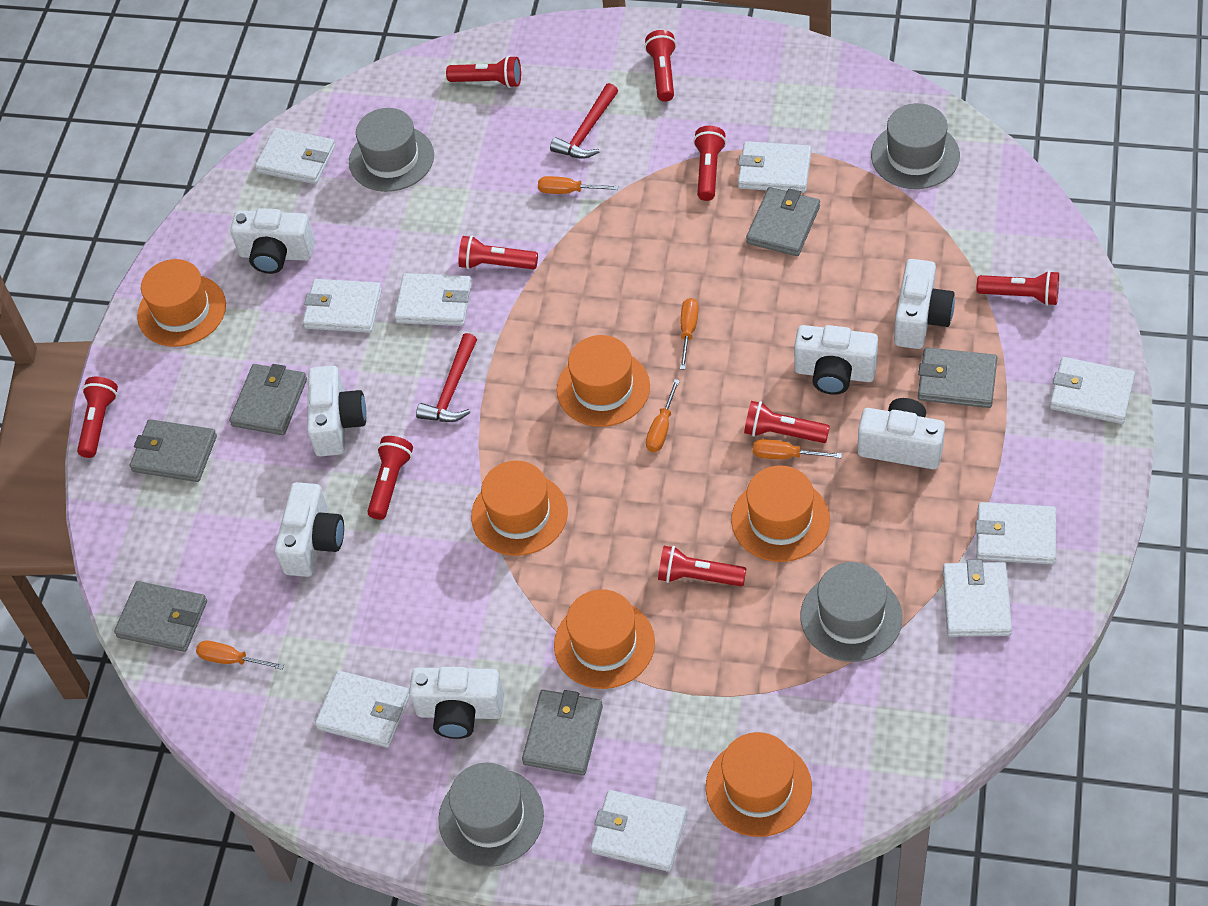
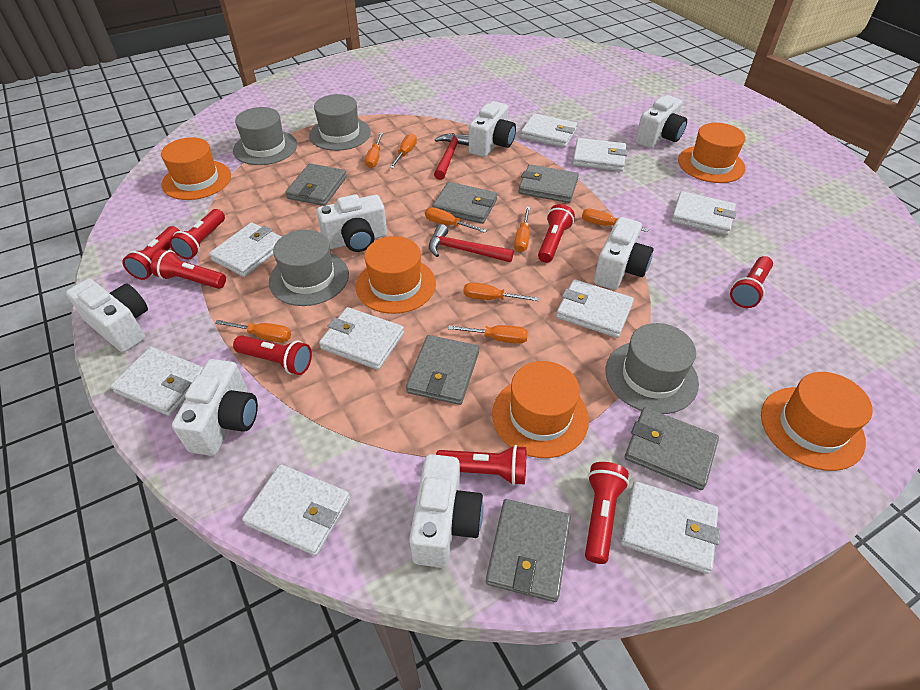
orange hat: 6 -> 5
orange screwdriver: 5 -> 8
red flashlight: 9 -> 8

